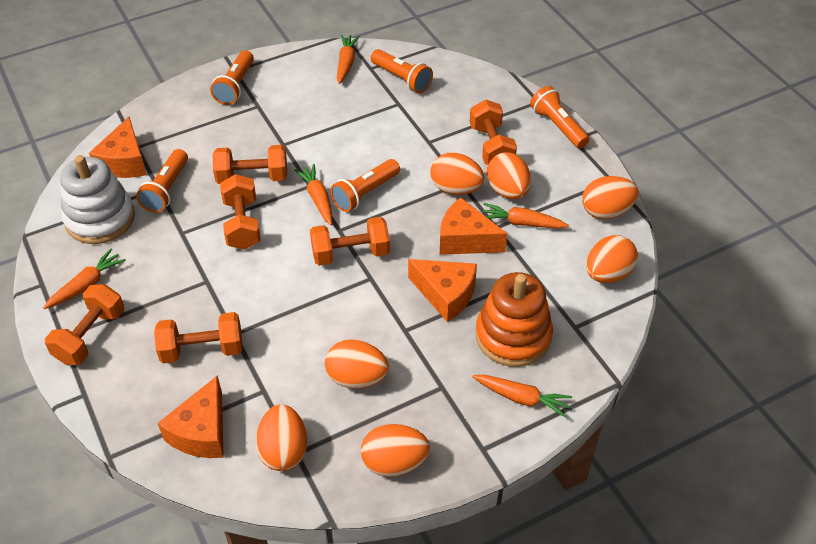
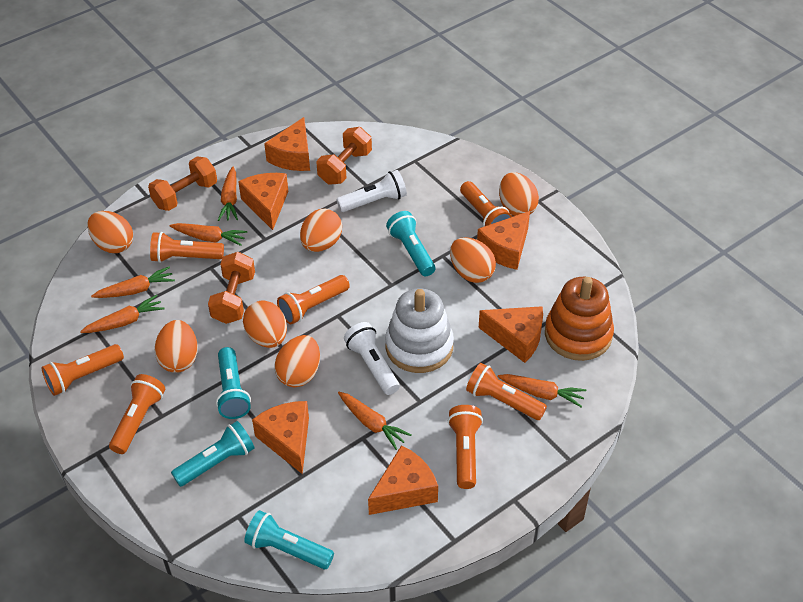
orange carrot: 5 -> 6
orange cheese: 4 -> 6
orange dumbbell: 6 -> 3
orange flashlight: 5 -> 7
turquoise flashlight: 0 -> 4
white flashlight: 0 -> 2

